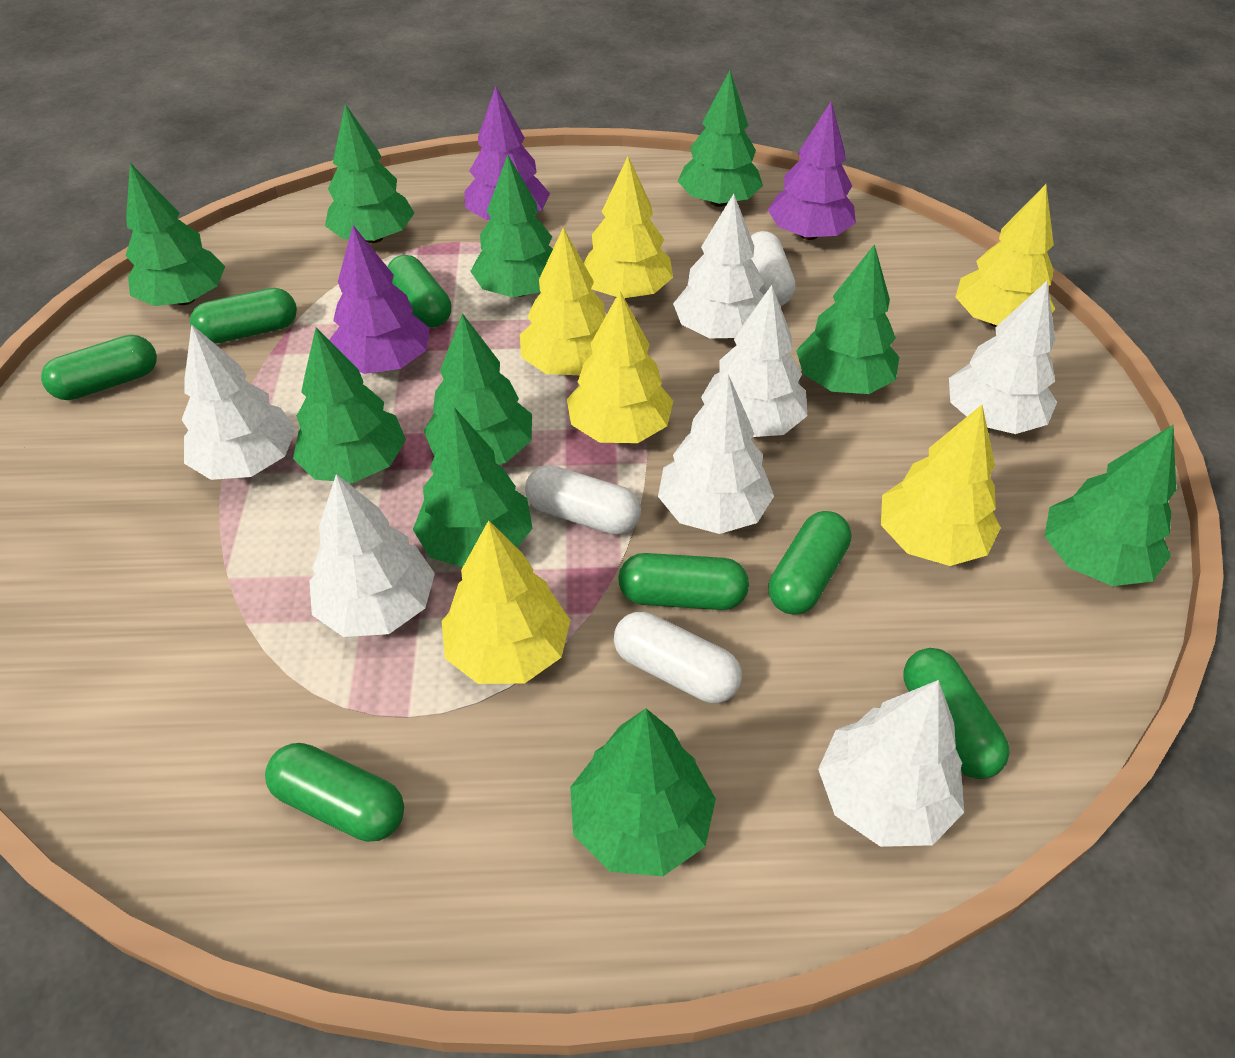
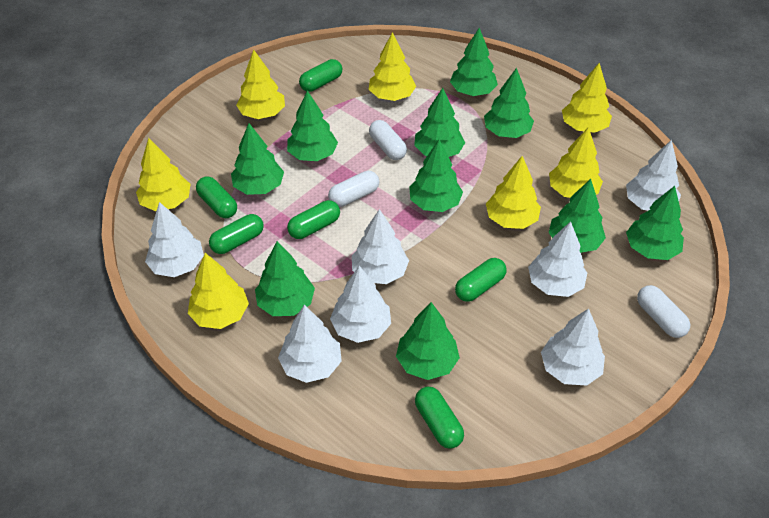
green capsule: 7 -> 6
purple tree: 3 -> 0
yellow tree: 6 -> 7

